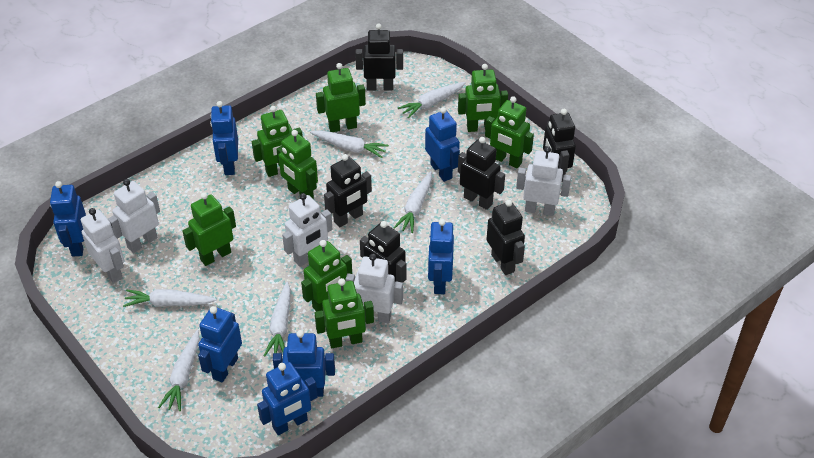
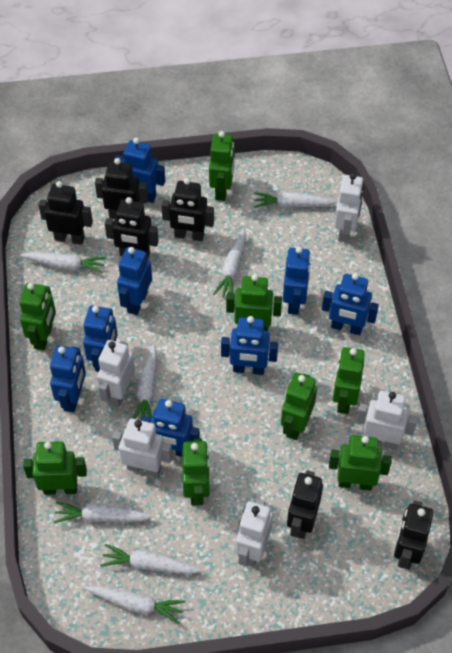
blue robot: 7 -> 8
white carrot: 6 -> 7

